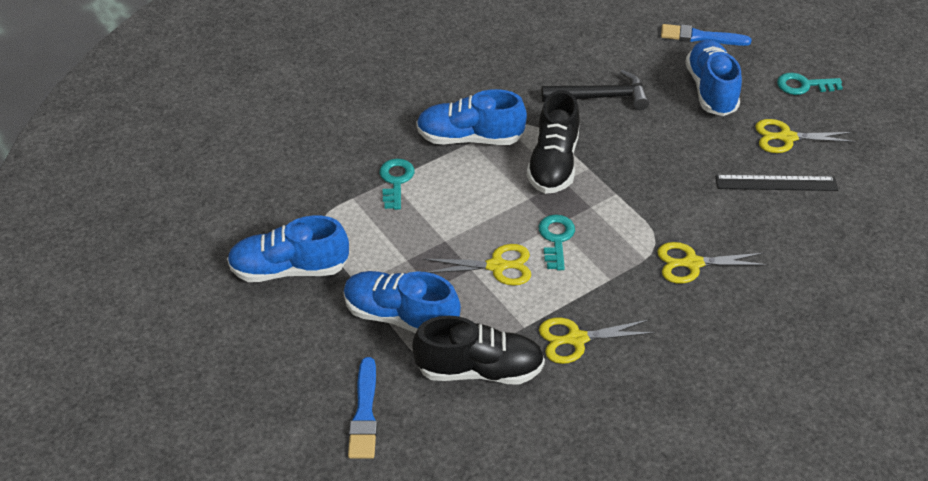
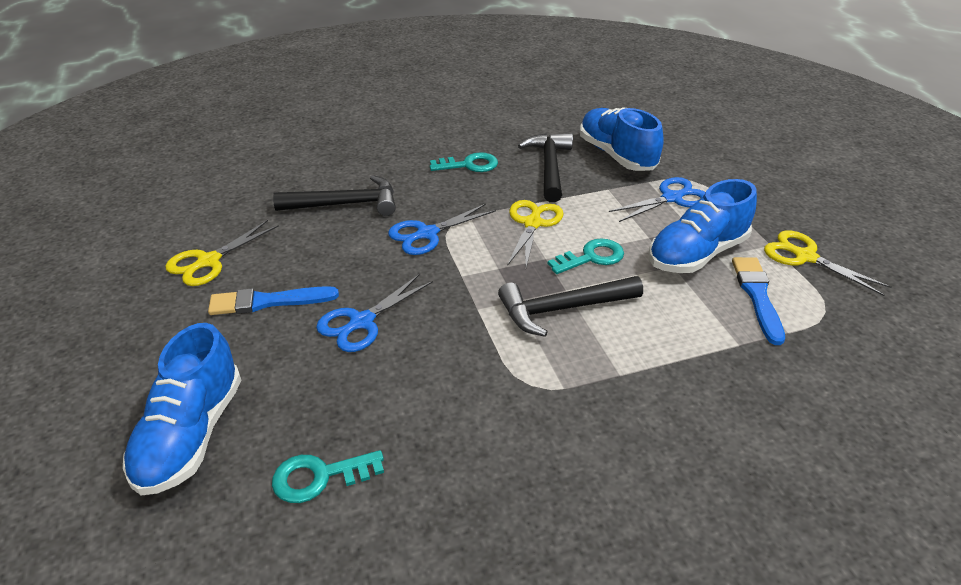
black hammer: 1 -> 3
black ruler: 1 -> 0
black shoe: 2 -> 0
blue scissors: 0 -> 3
blue shoe: 4 -> 3
yellow scissors: 4 -> 3

